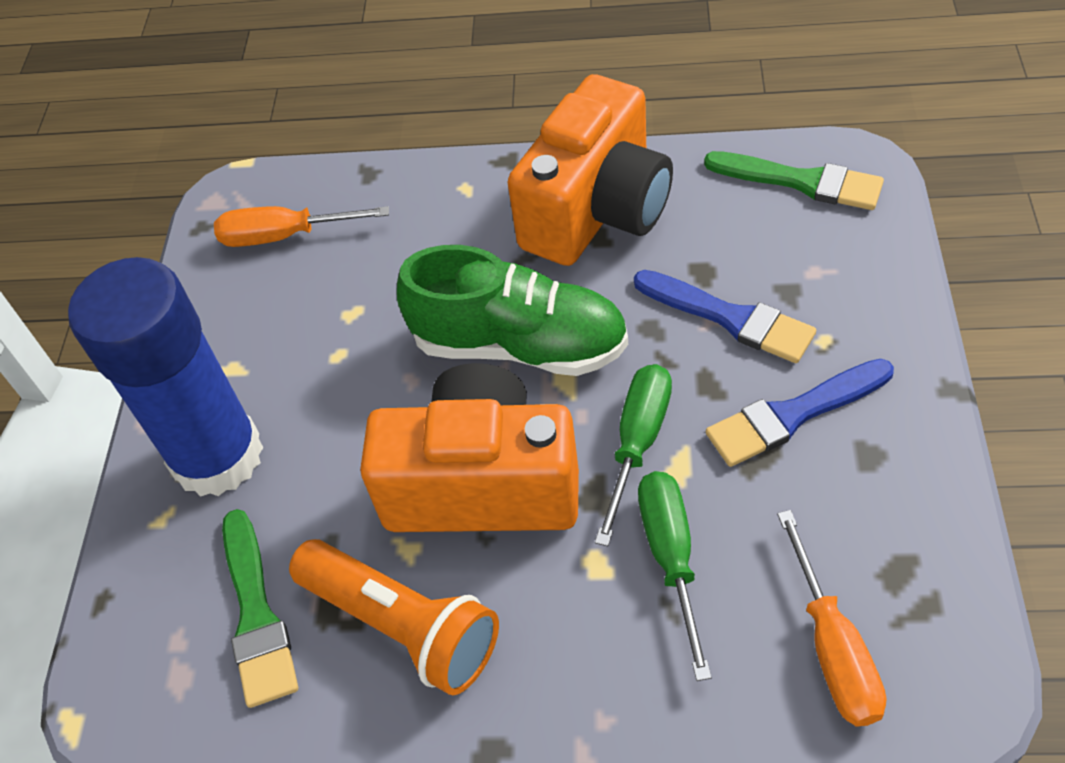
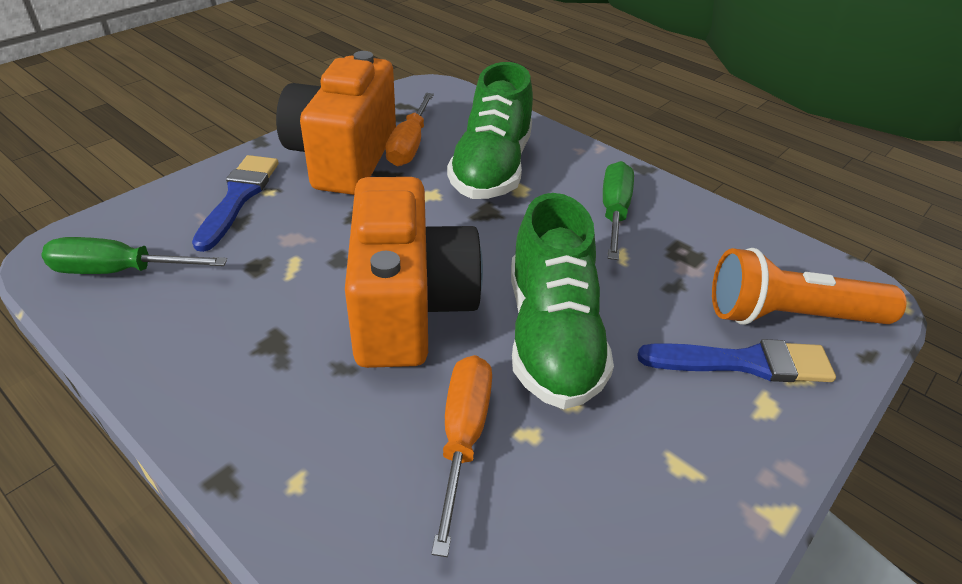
blue glue stick: 1 -> 0
green brush: 2 -> 0
green shoe: 1 -> 2

